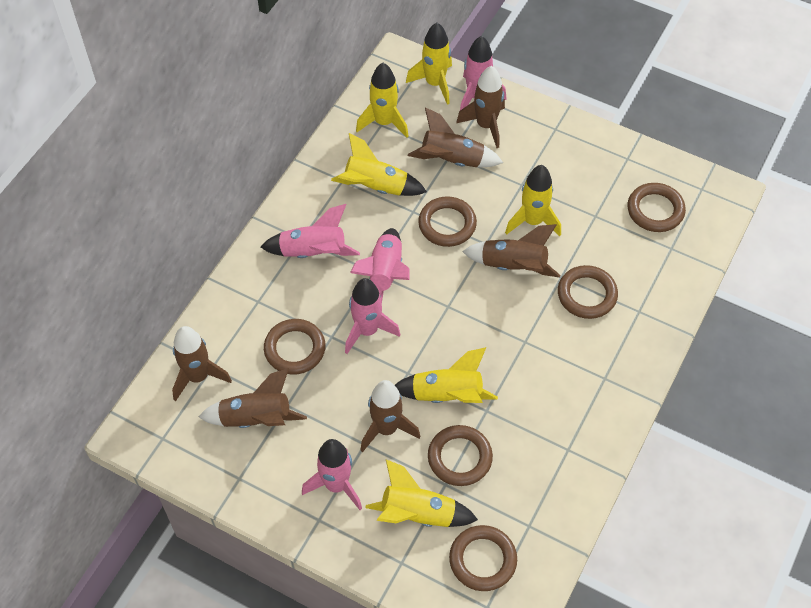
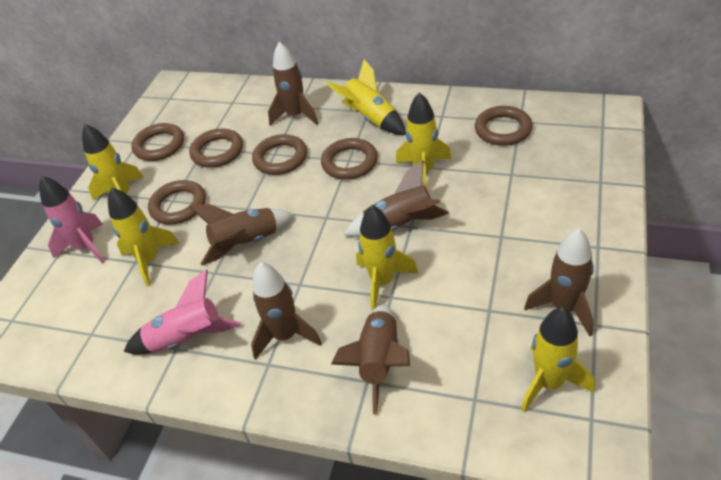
pink rocket: 5 -> 2

